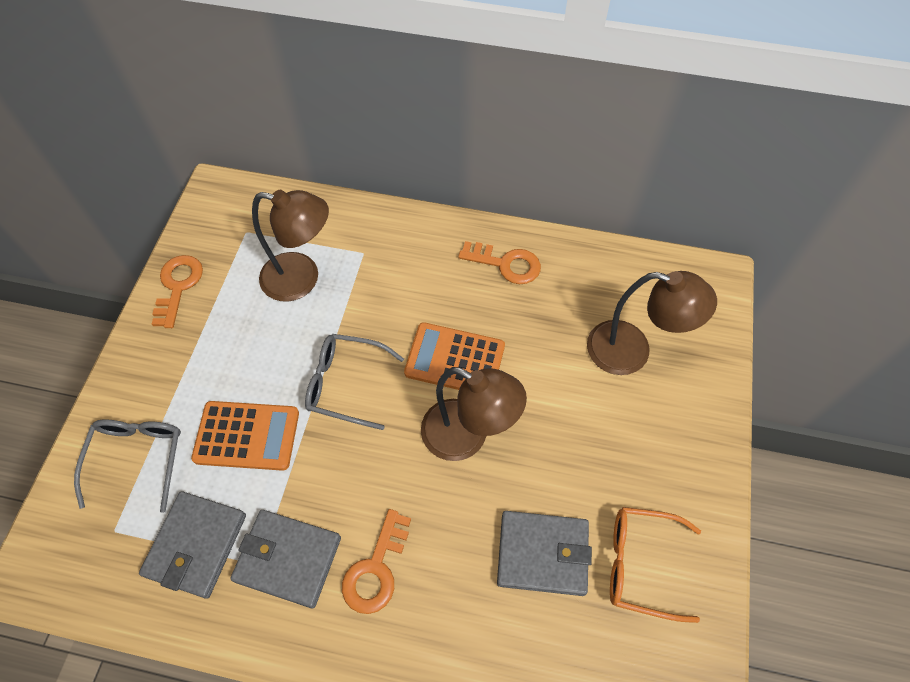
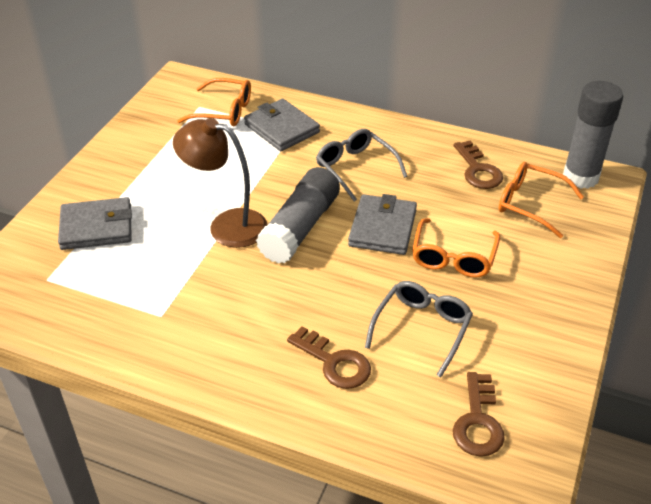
brown key: 0 -> 3
brown lamp: 3 -> 1
grey glue stick: 0 -> 2
orange calculator: 2 -> 0
orange glasses: 1 -> 3
orange key: 3 -> 0

